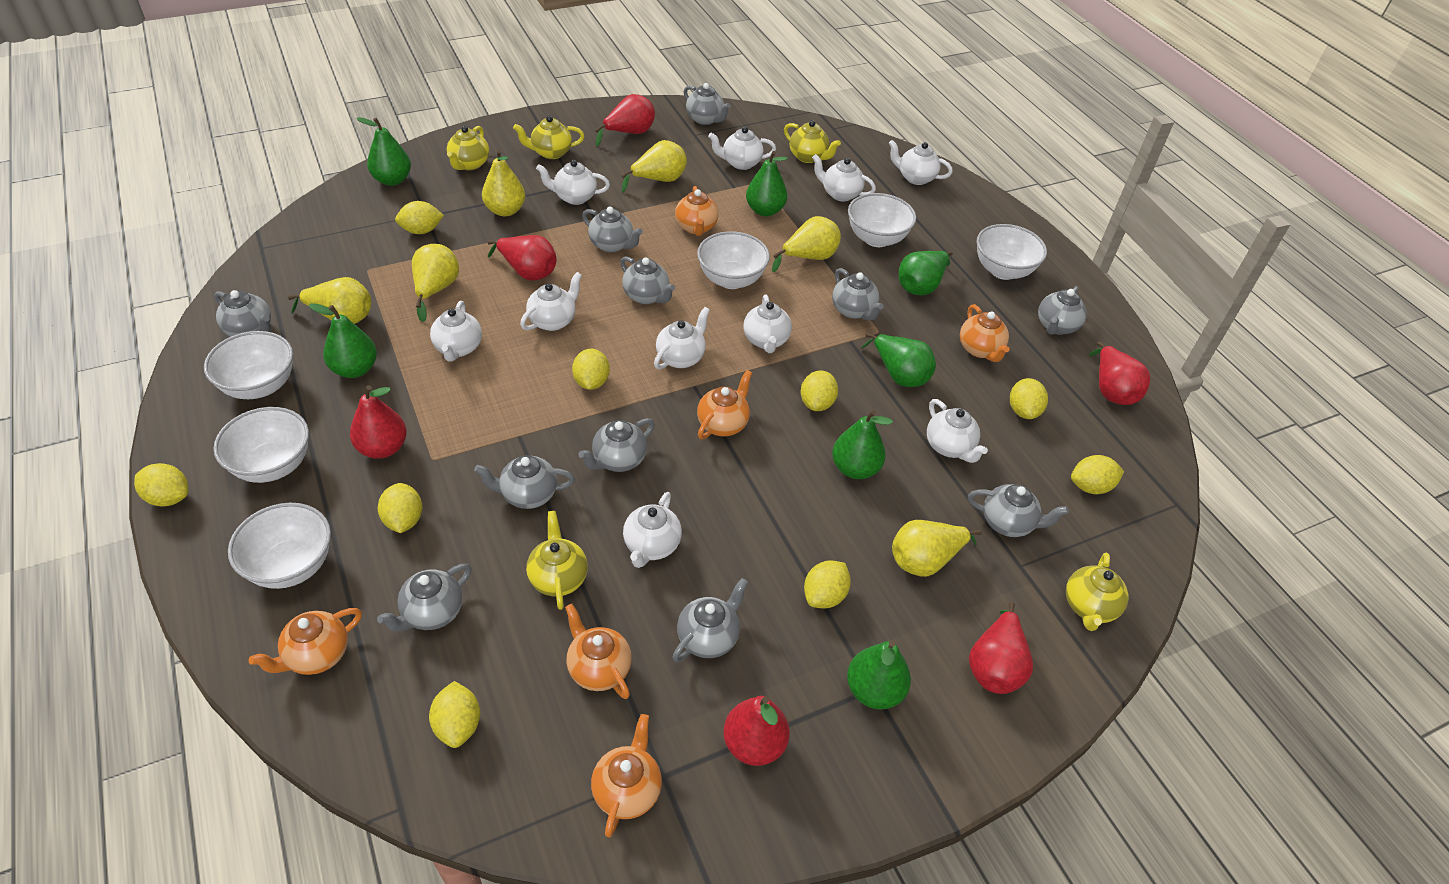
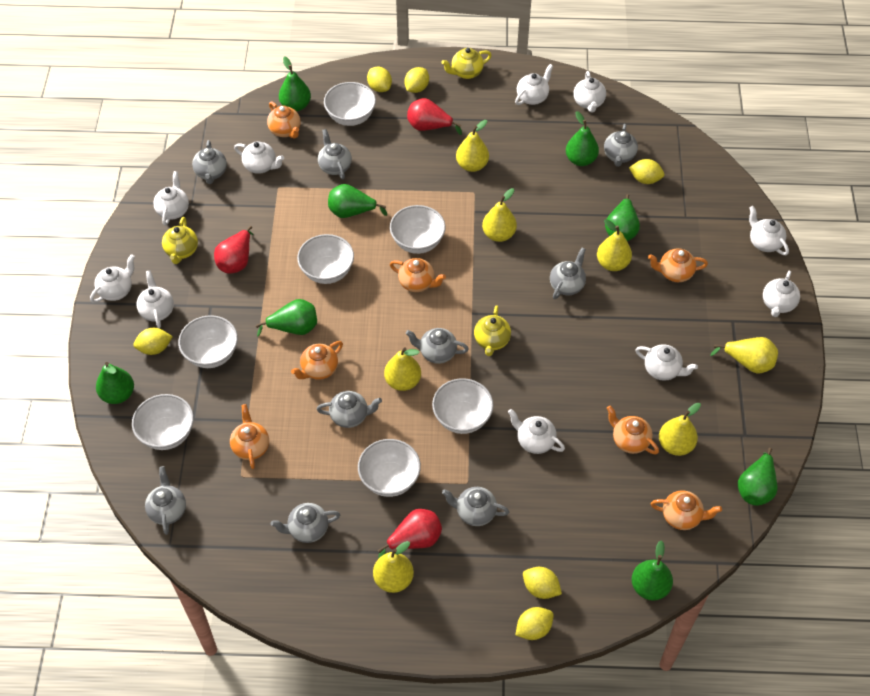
green pear: 7 -> 8
grey teapot: 11 -> 9
orange teapot: 6 -> 7
red pear: 6 -> 3
white bowl: 6 -> 7
yellow lemon: 9 -> 6
yellow pear: 6 -> 7
yellow teapot: 5 -> 3

